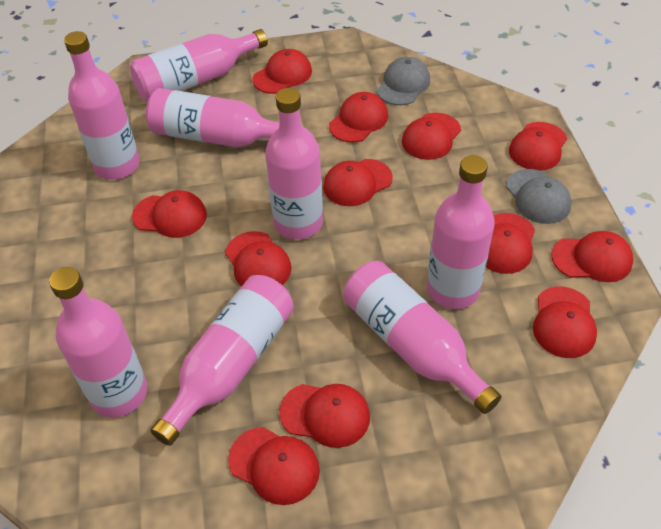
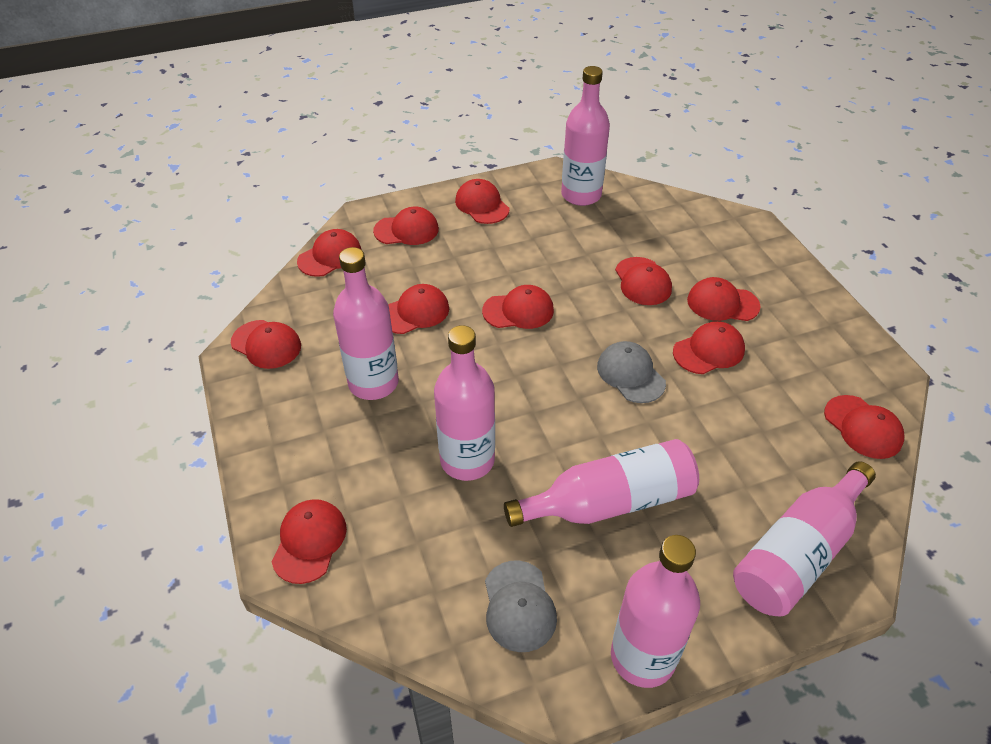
pink bottle: 8 -> 6
red cap: 12 -> 11

